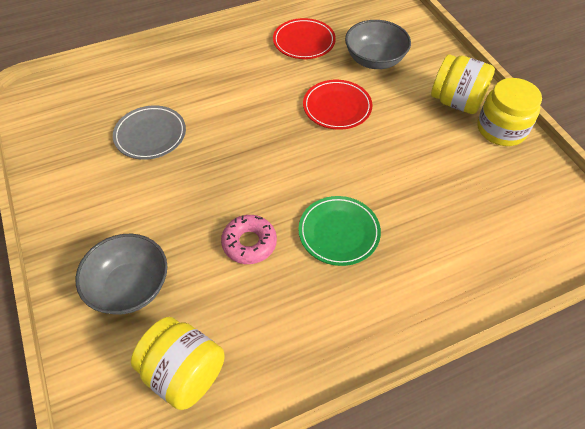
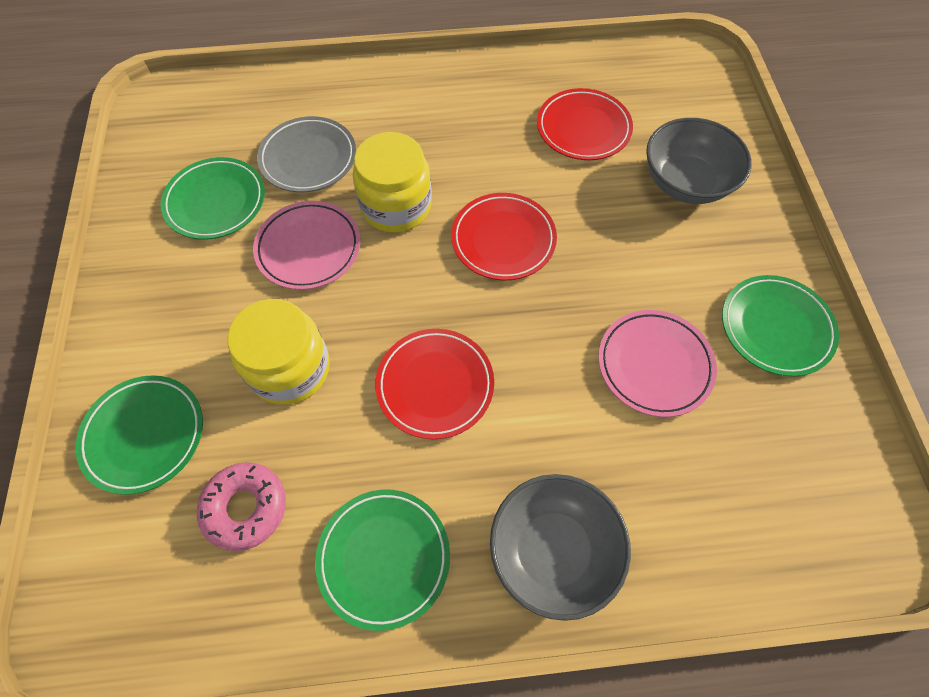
green plate: 1 -> 4
pink plate: 0 -> 2
red plate: 2 -> 3
yellow jar: 3 -> 2

